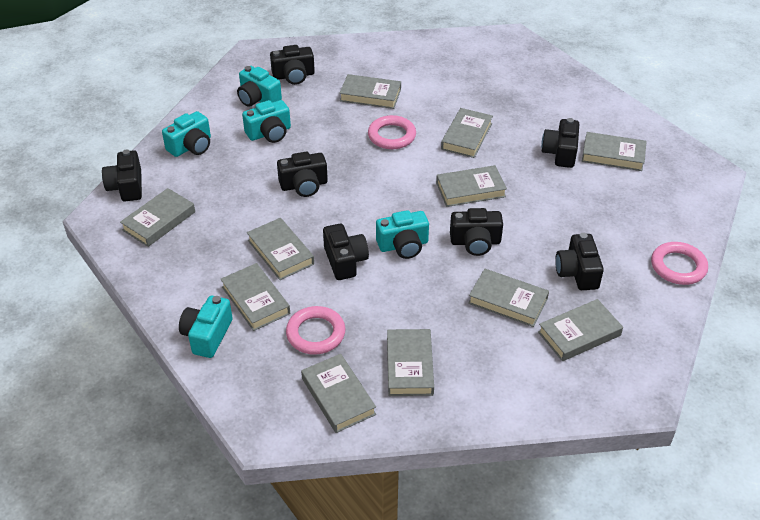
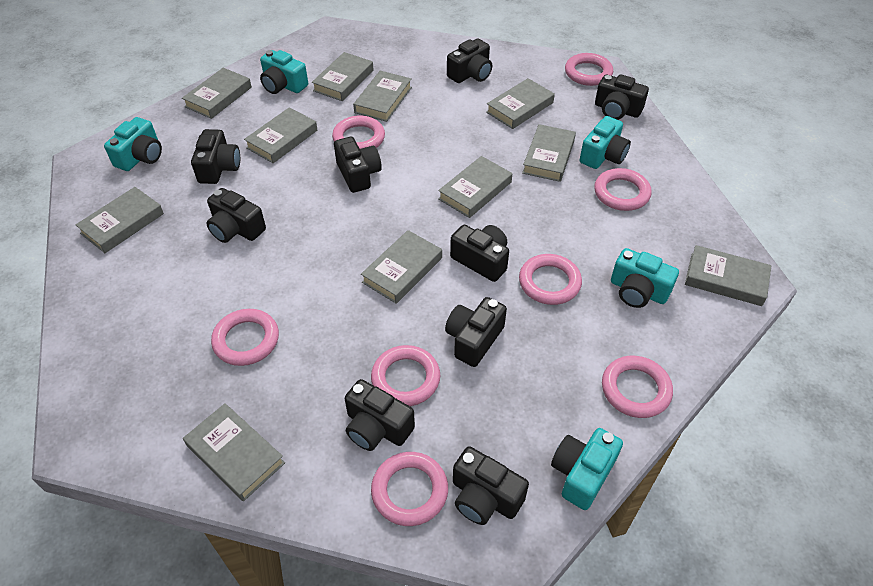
black camera: 7 -> 9
pink ring: 3 -> 8

